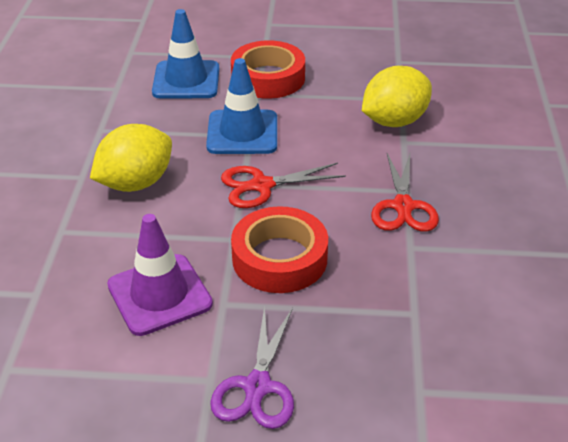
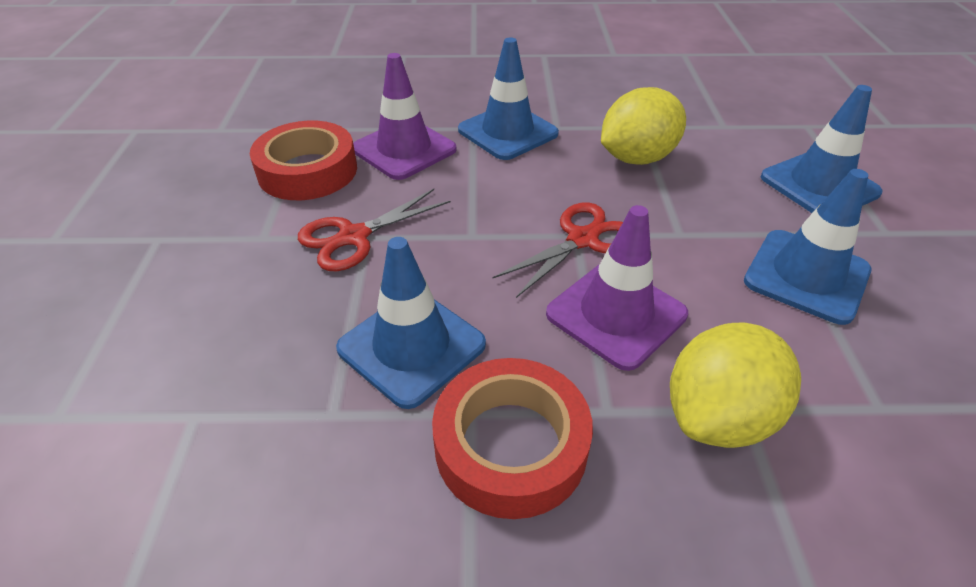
blue traffic cone: 2 -> 4
purple scissors: 1 -> 0
purple traffic cone: 1 -> 2

